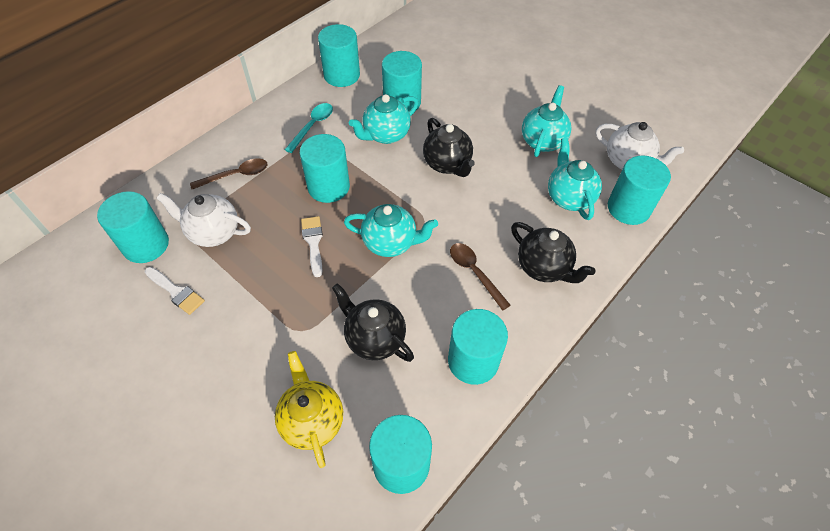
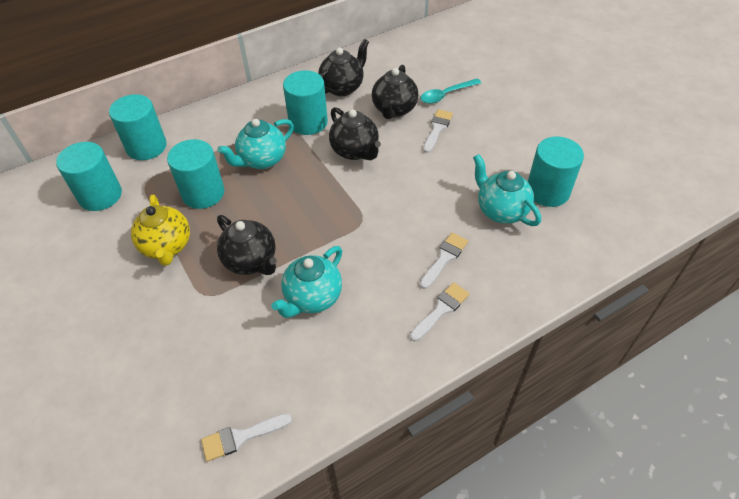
black teapot: 3 -> 4
brown spoon: 2 -> 0
turquoise cylinder: 7 -> 5
turquoise teapot: 4 -> 3
white brush: 2 -> 4
white teapot: 2 -> 0

